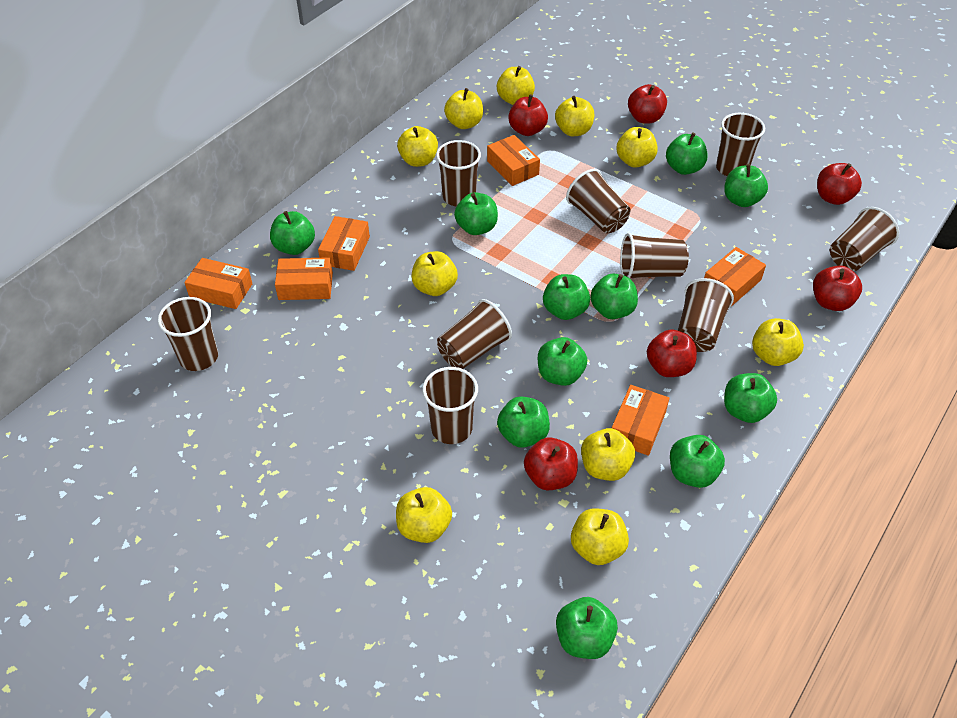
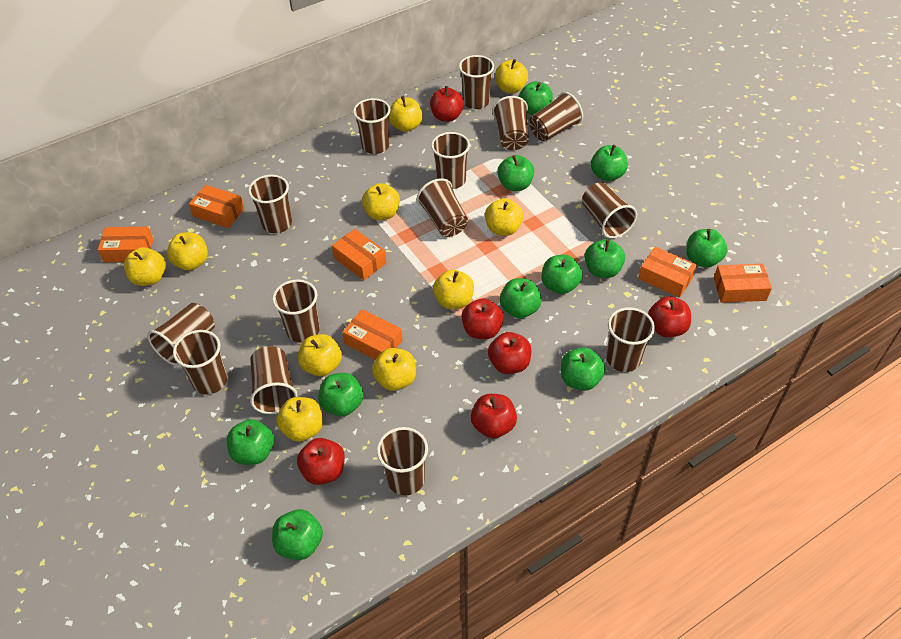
brown cup: 9 -> 14

